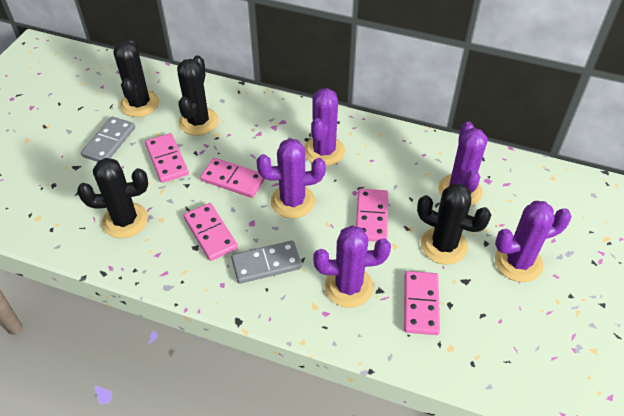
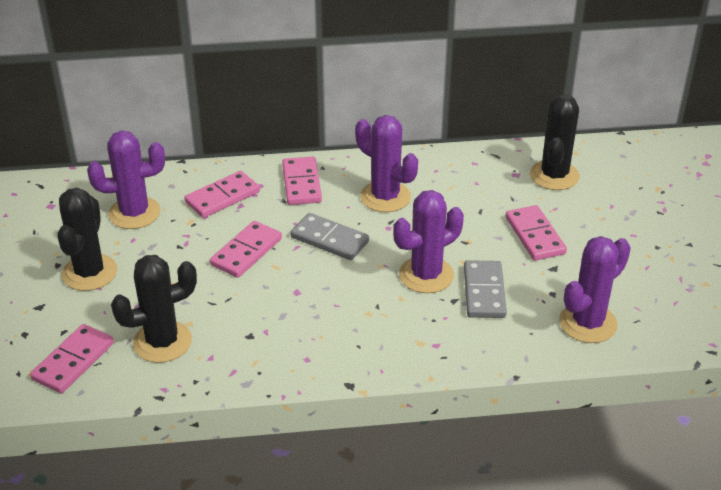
black cactus: 4 -> 3
purple cactus: 5 -> 4

